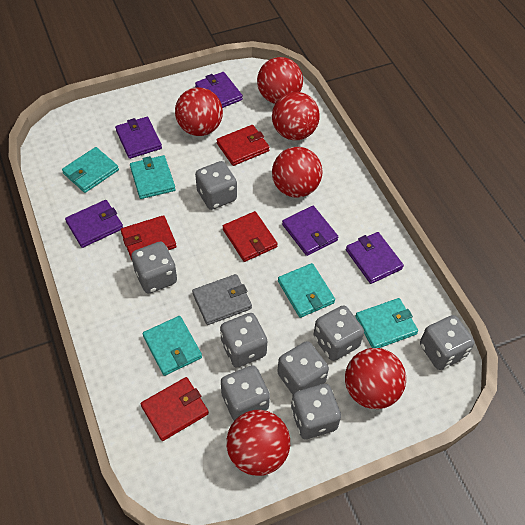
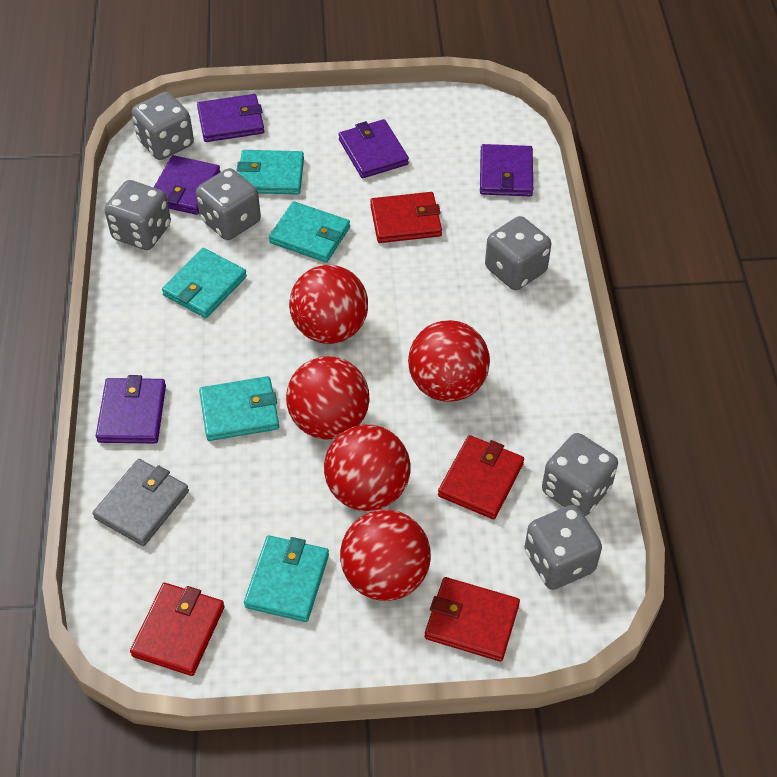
grey dice: 8 -> 6
red ball: 6 -> 5

